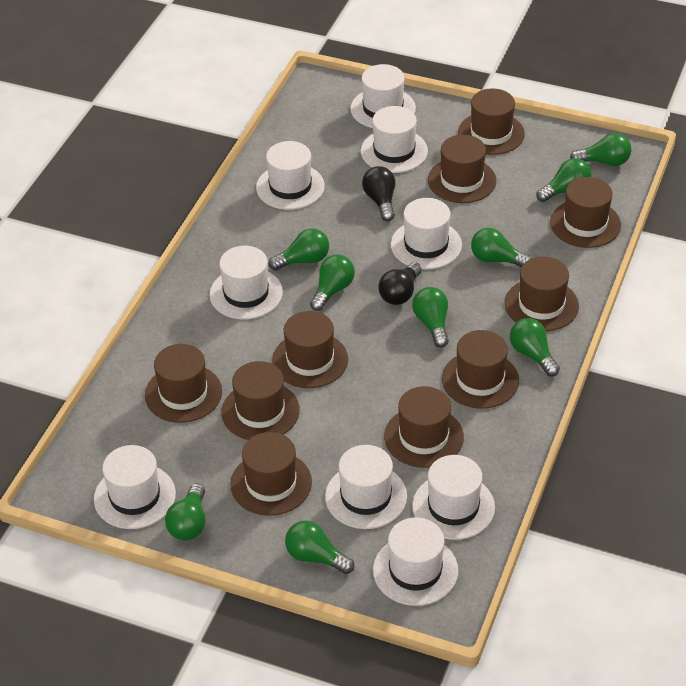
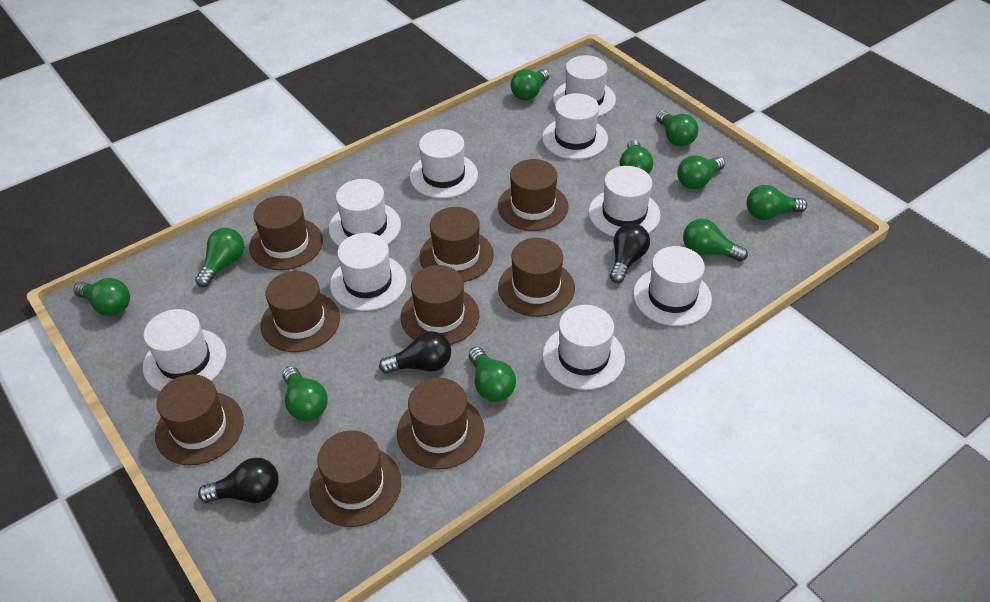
black light bulb: 2 -> 3
brown hat: 10 -> 9
green light bulb: 9 -> 10

